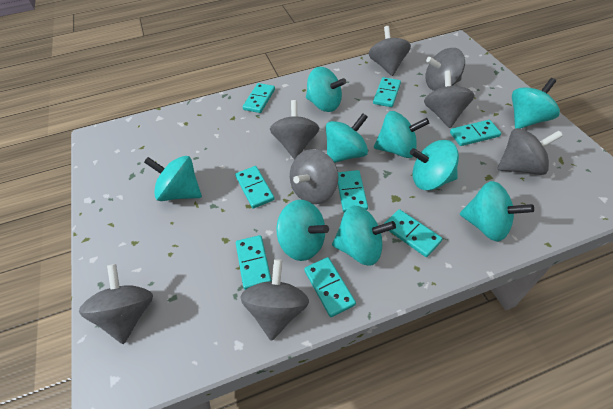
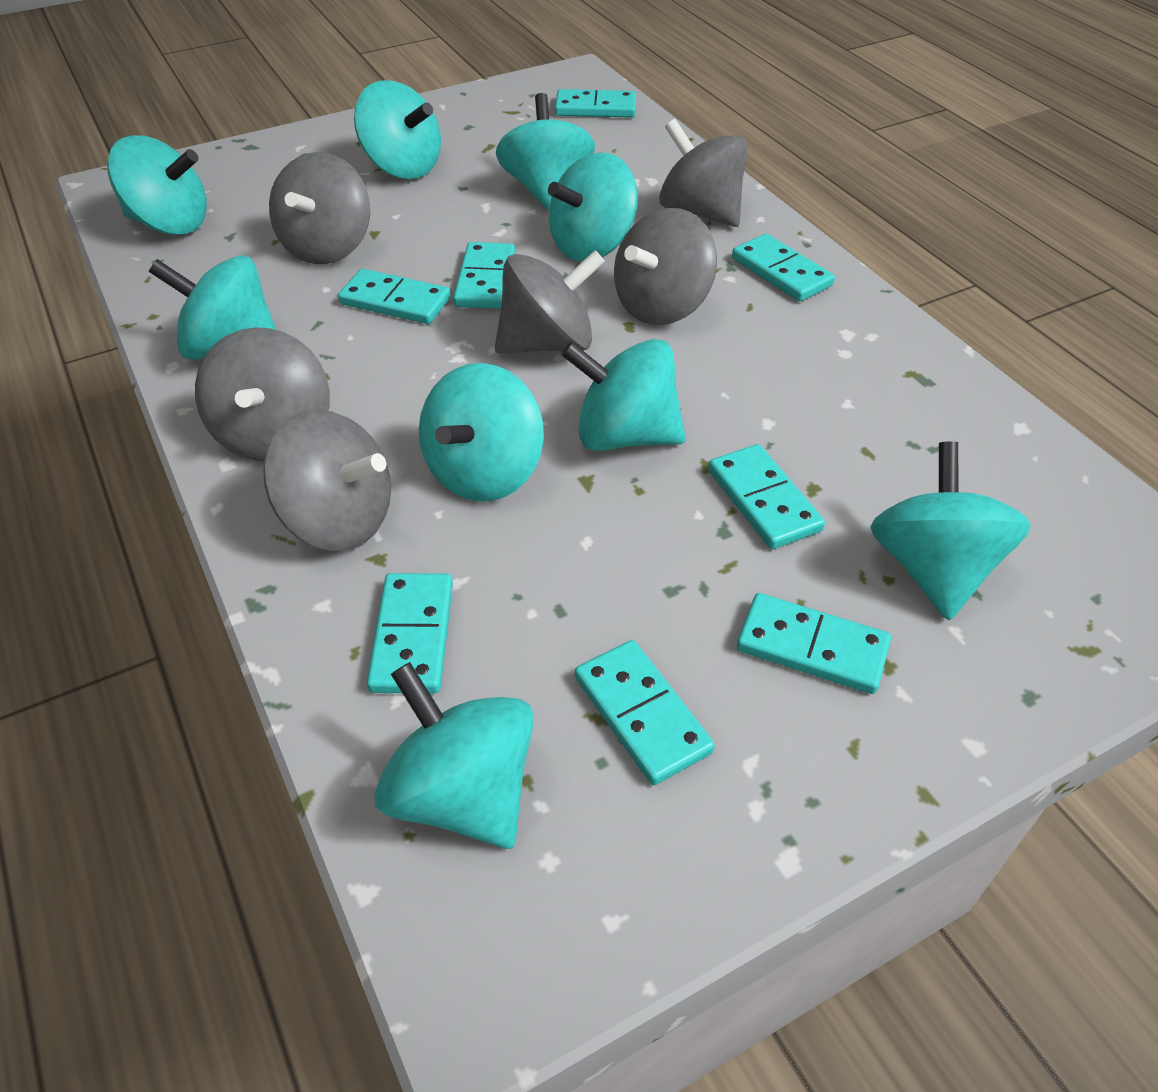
grey spinning top: 8 -> 6

